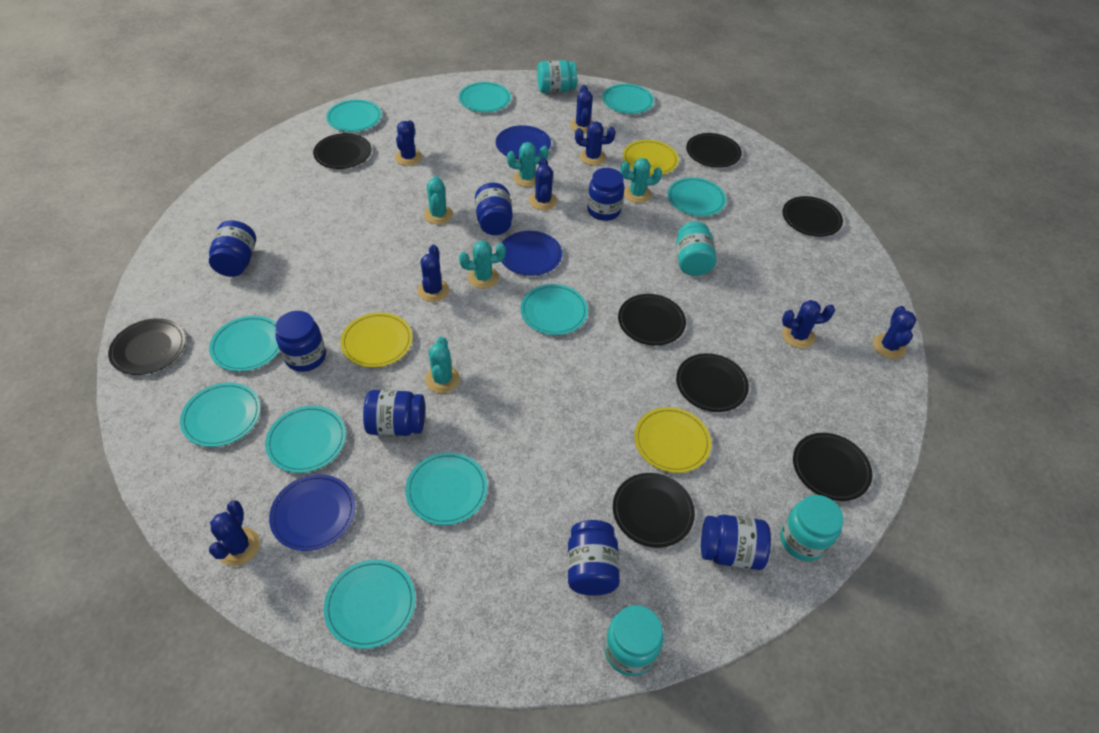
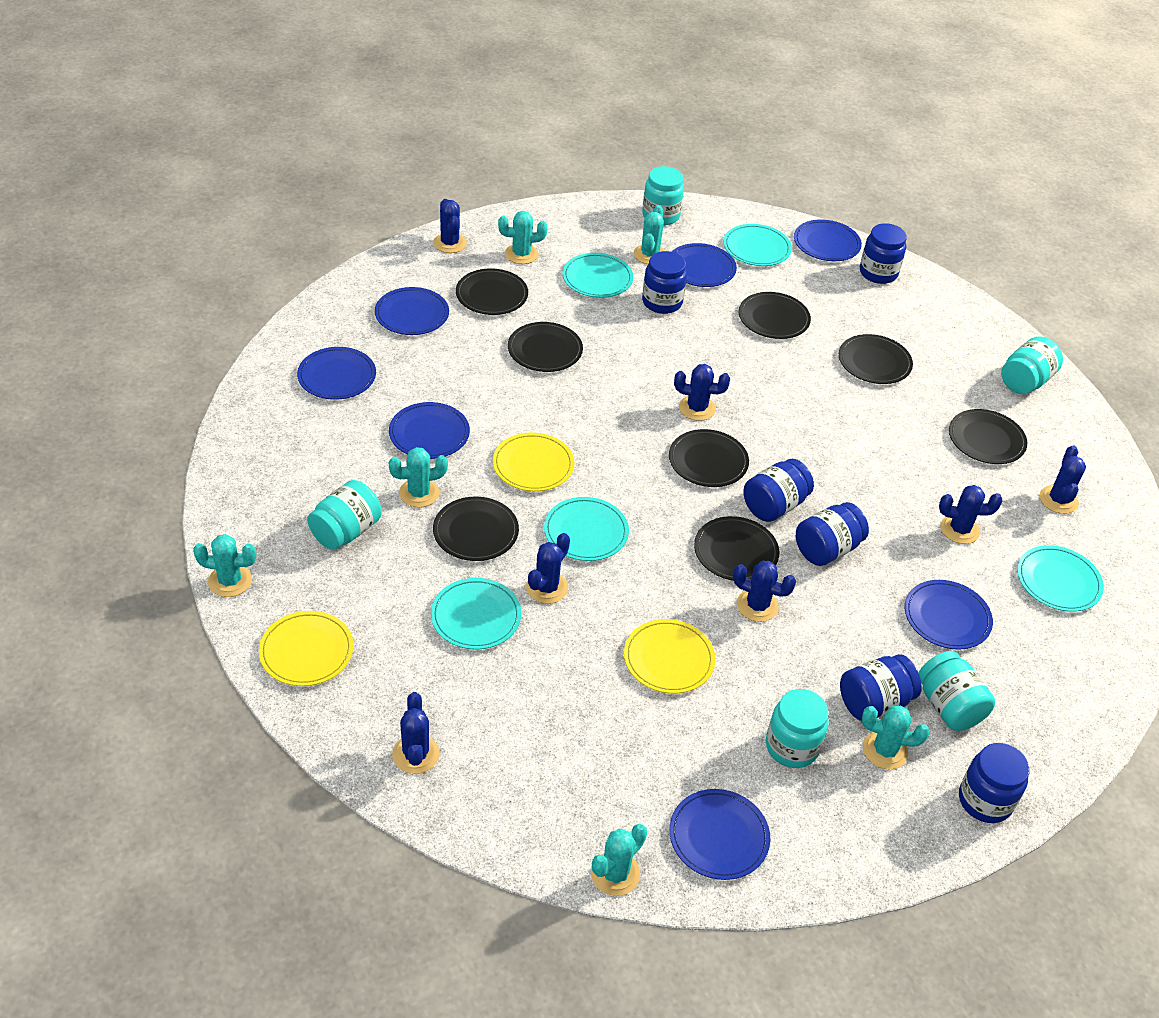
blue cactus: 8 -> 7
blue jar: 7 -> 6
blue plate: 3 -> 7
turquoise cactus: 5 -> 6
turquoise jar: 4 -> 5
turquoise plate: 10 -> 5

